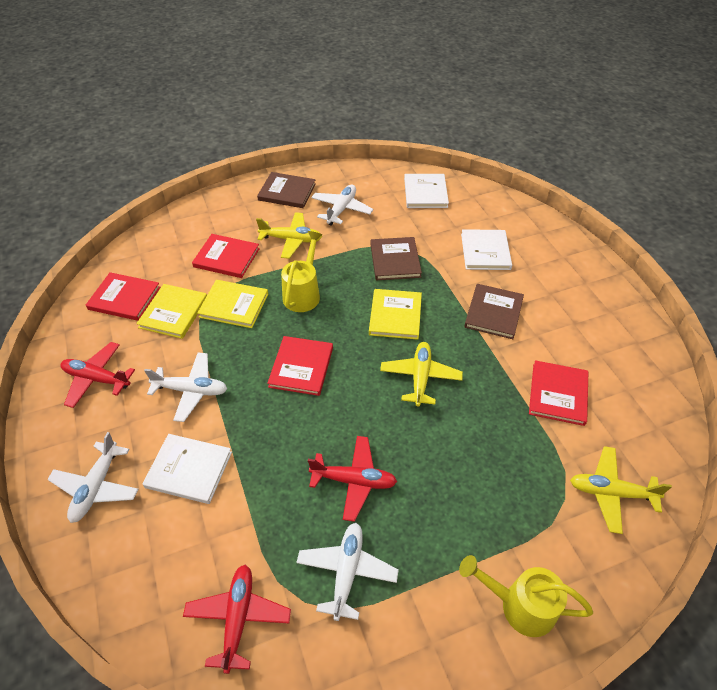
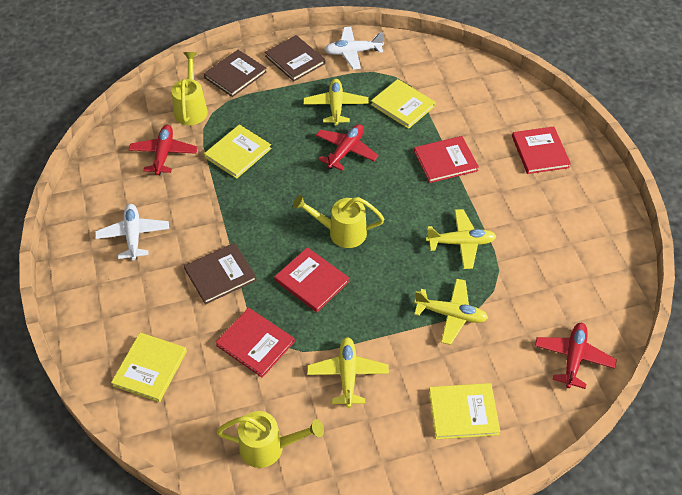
white book: 3 -> 0
white plane: 4 -> 2
yellow book: 3 -> 4
yellow plane: 3 -> 4
yellow watering can: 2 -> 3

